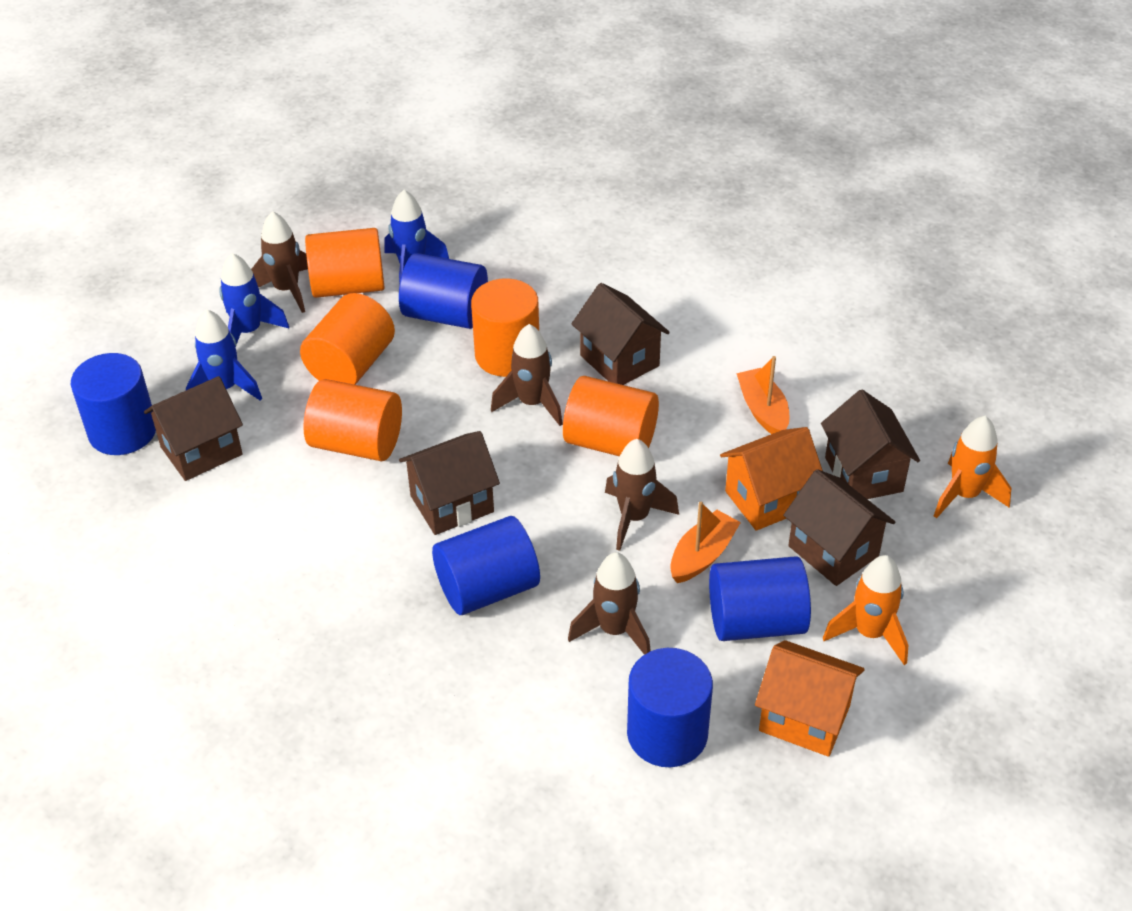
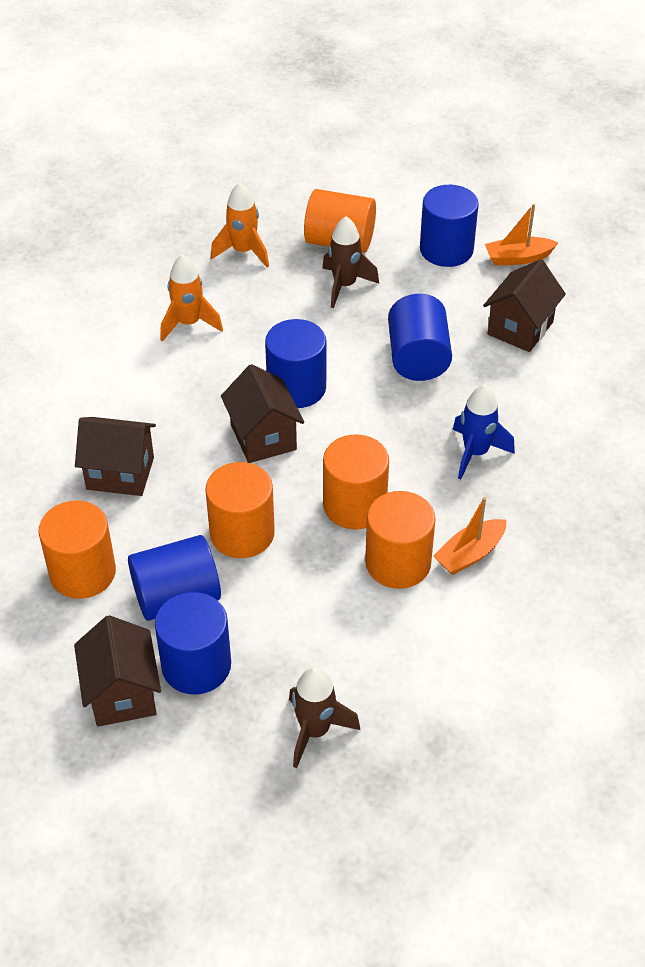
blue rocket: 3 -> 1
brown house: 5 -> 4
brown rocket: 4 -> 2
orange house: 2 -> 0

